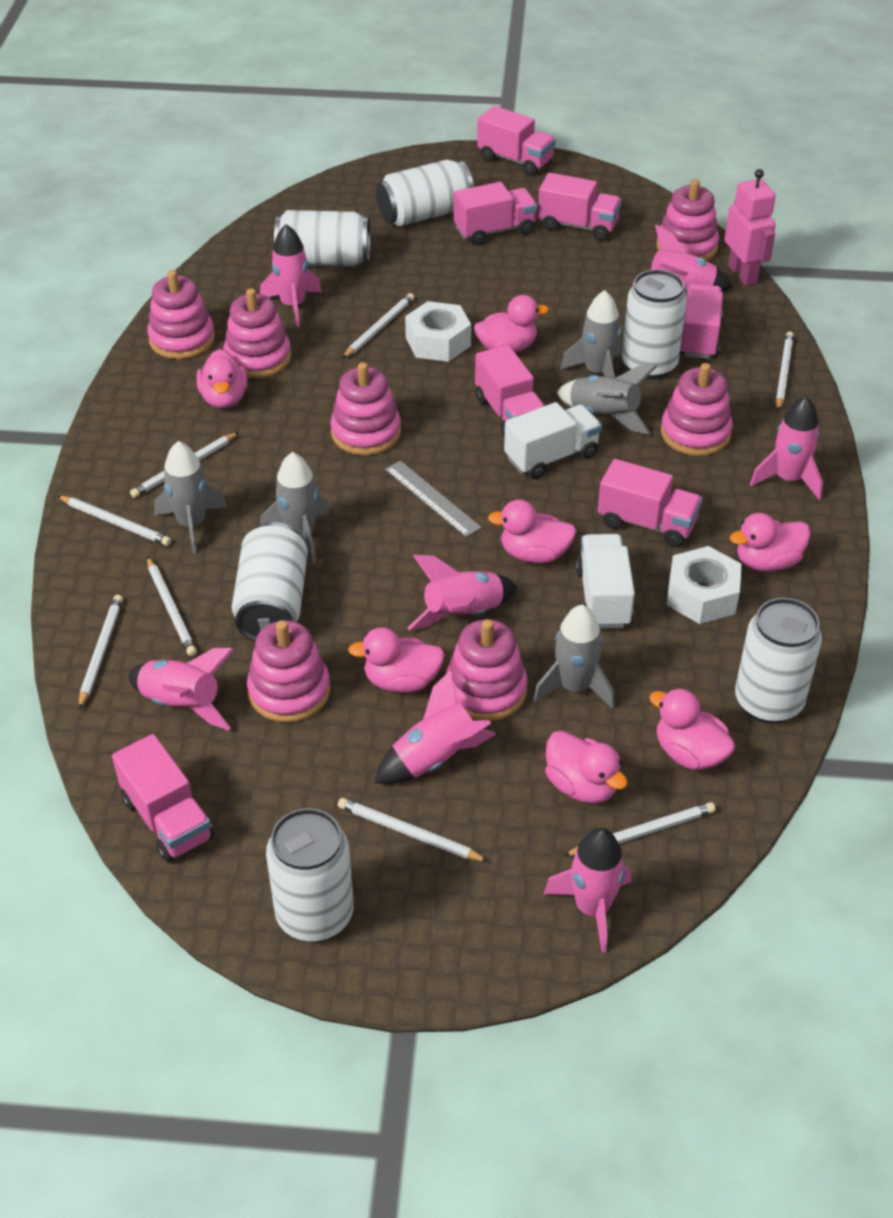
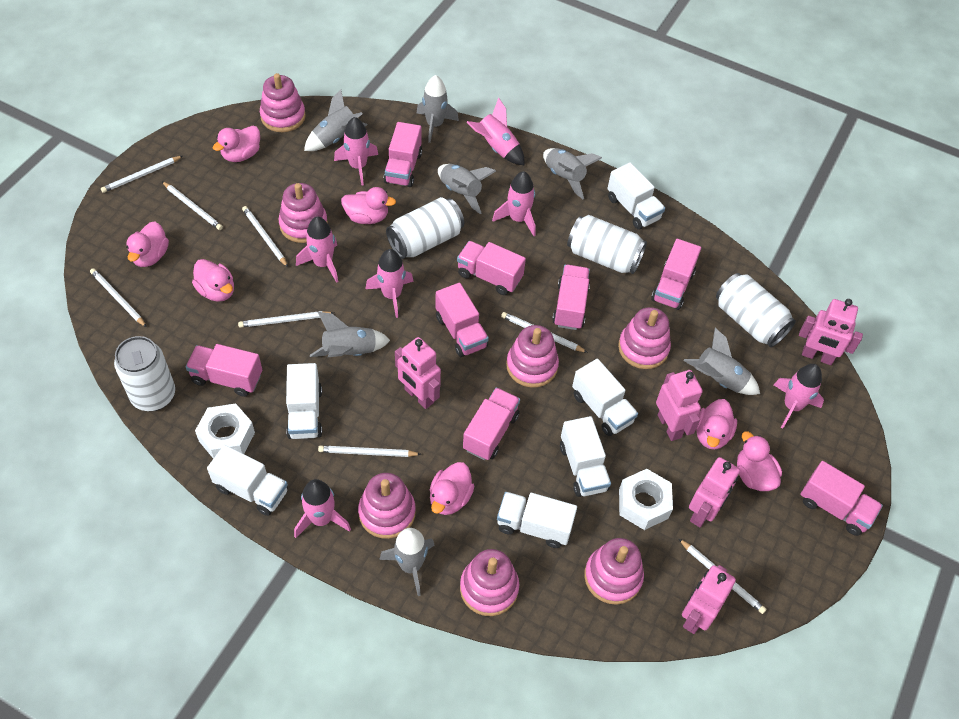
grey rocket: 5 -> 7
grey ruler: 1 -> 0
pink robot: 1 -> 5
pink truck: 7 -> 8
white can: 6 -> 4
white truck: 2 -> 6

